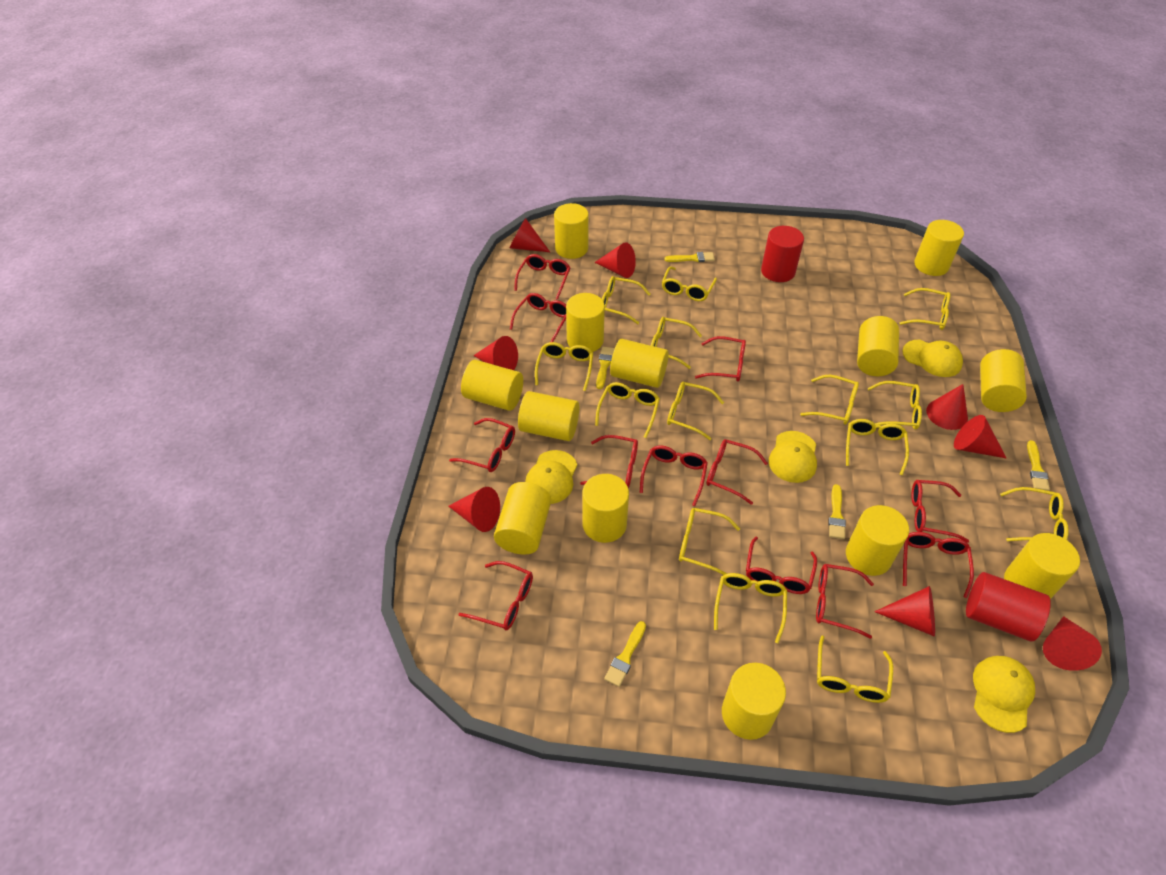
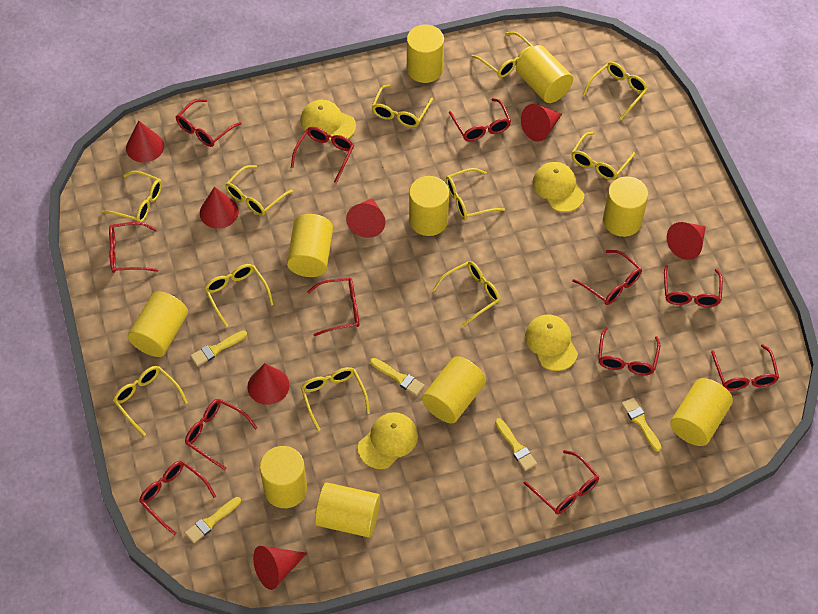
red cone: 8 -> 7
red cylinder: 2 -> 0
yellow cylinder: 13 -> 10
yellow glasses: 14 -> 11

